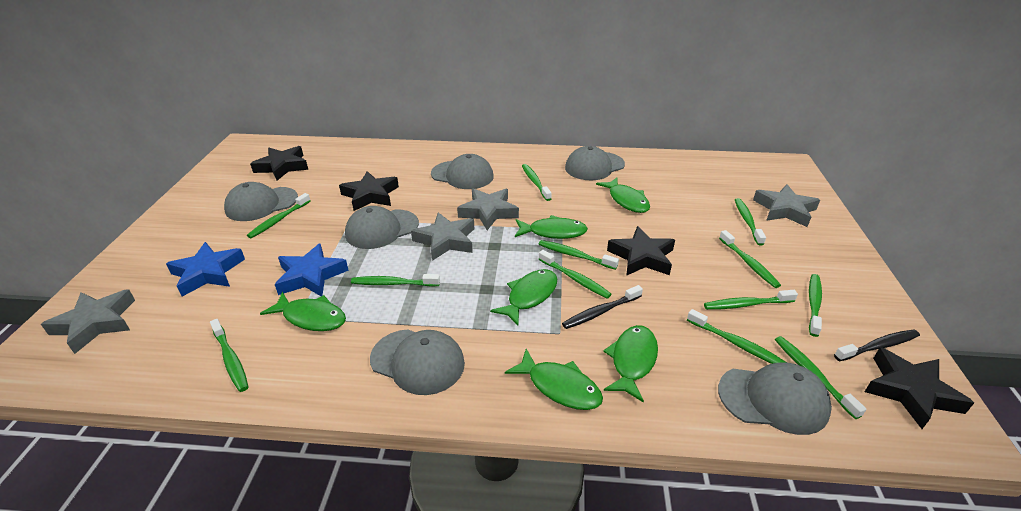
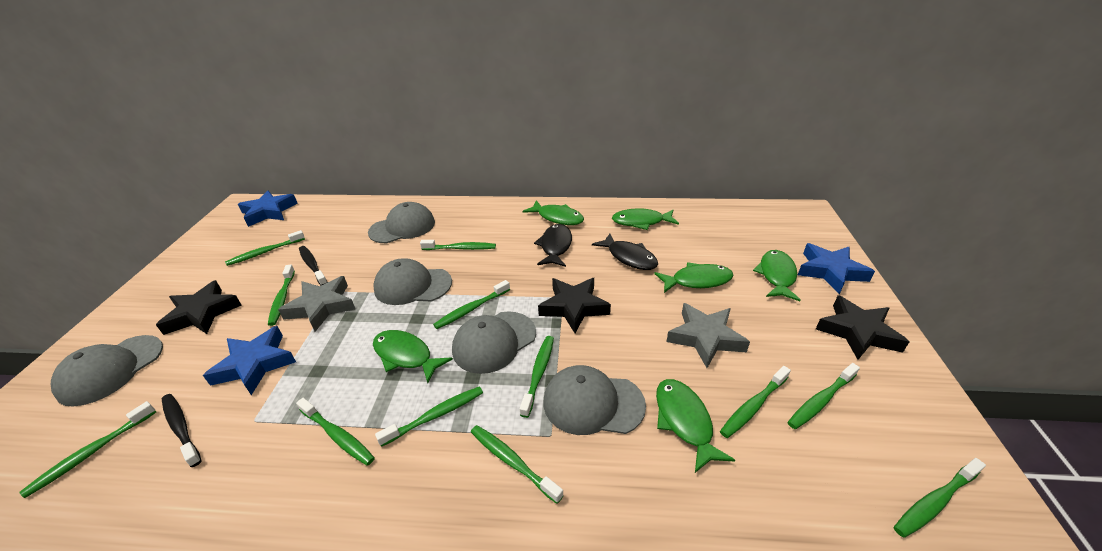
black fish: 0 -> 2
black star: 4 -> 3
blue star: 2 -> 3
grey cap: 6 -> 5
grey star: 4 -> 2

